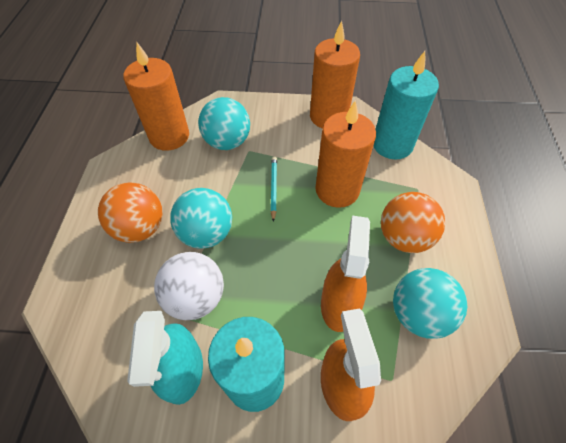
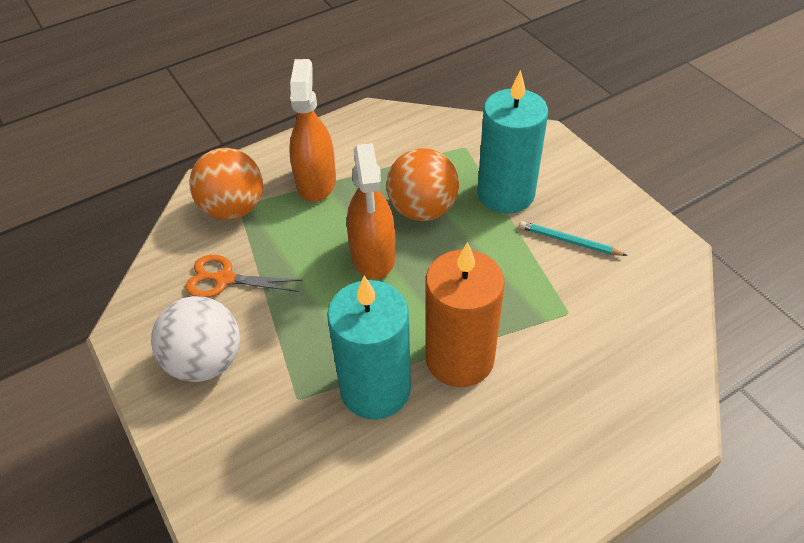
orange candle: 3 -> 1
orange scissors: 0 -> 1
turquoise ball: 3 -> 0
turquoise spray bottle: 1 -> 0

